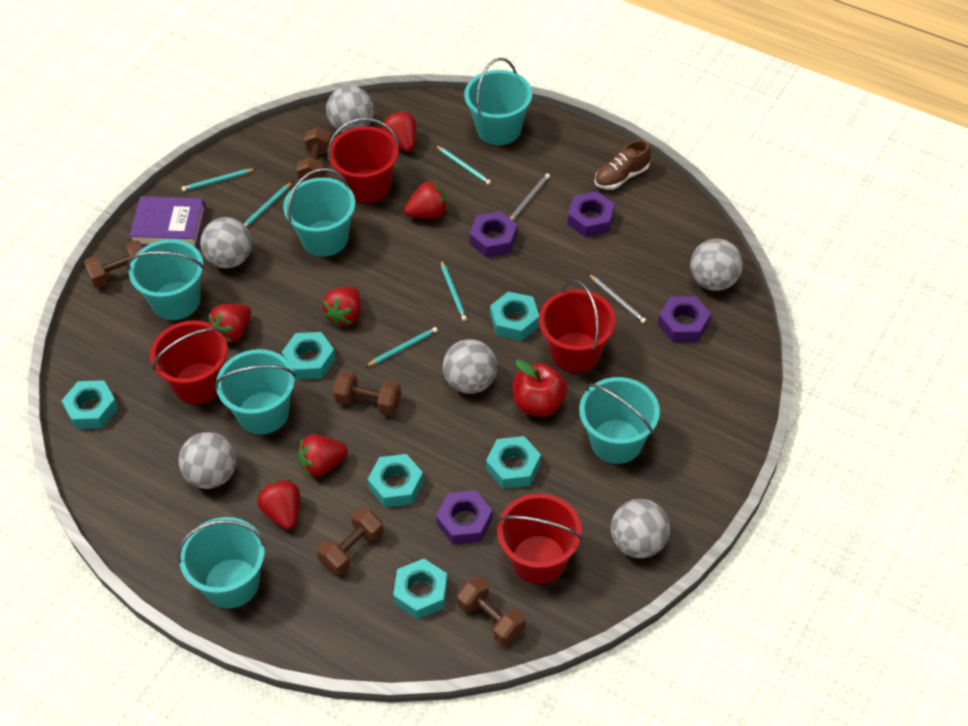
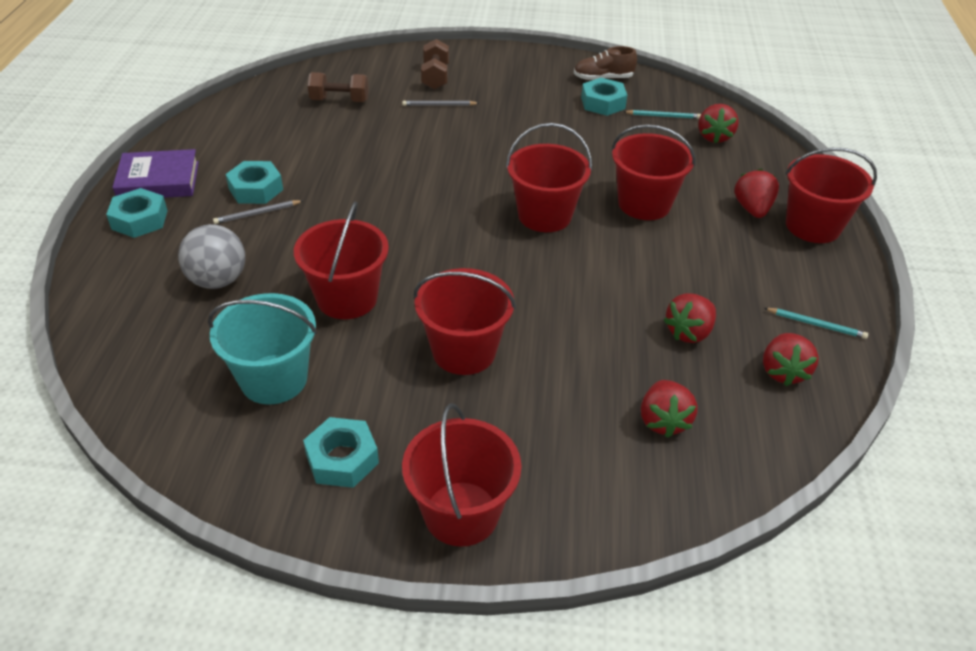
brown dumbbell: 5 -> 2
grey ball: 6 -> 1
purple nut: 4 -> 0
red apple: 1 -> 0
red bucket: 4 -> 6
red strawberry: 6 -> 5
turquoise bucket: 6 -> 1
turquoise nut: 6 -> 4
turquoise pencil: 5 -> 2

